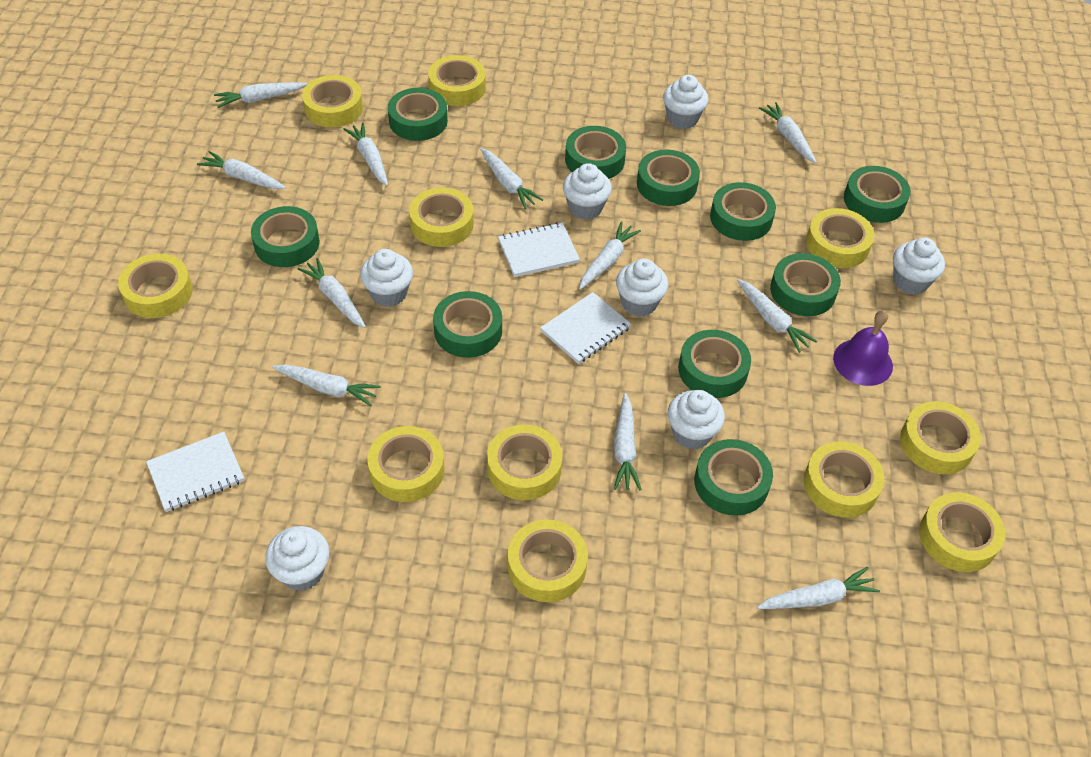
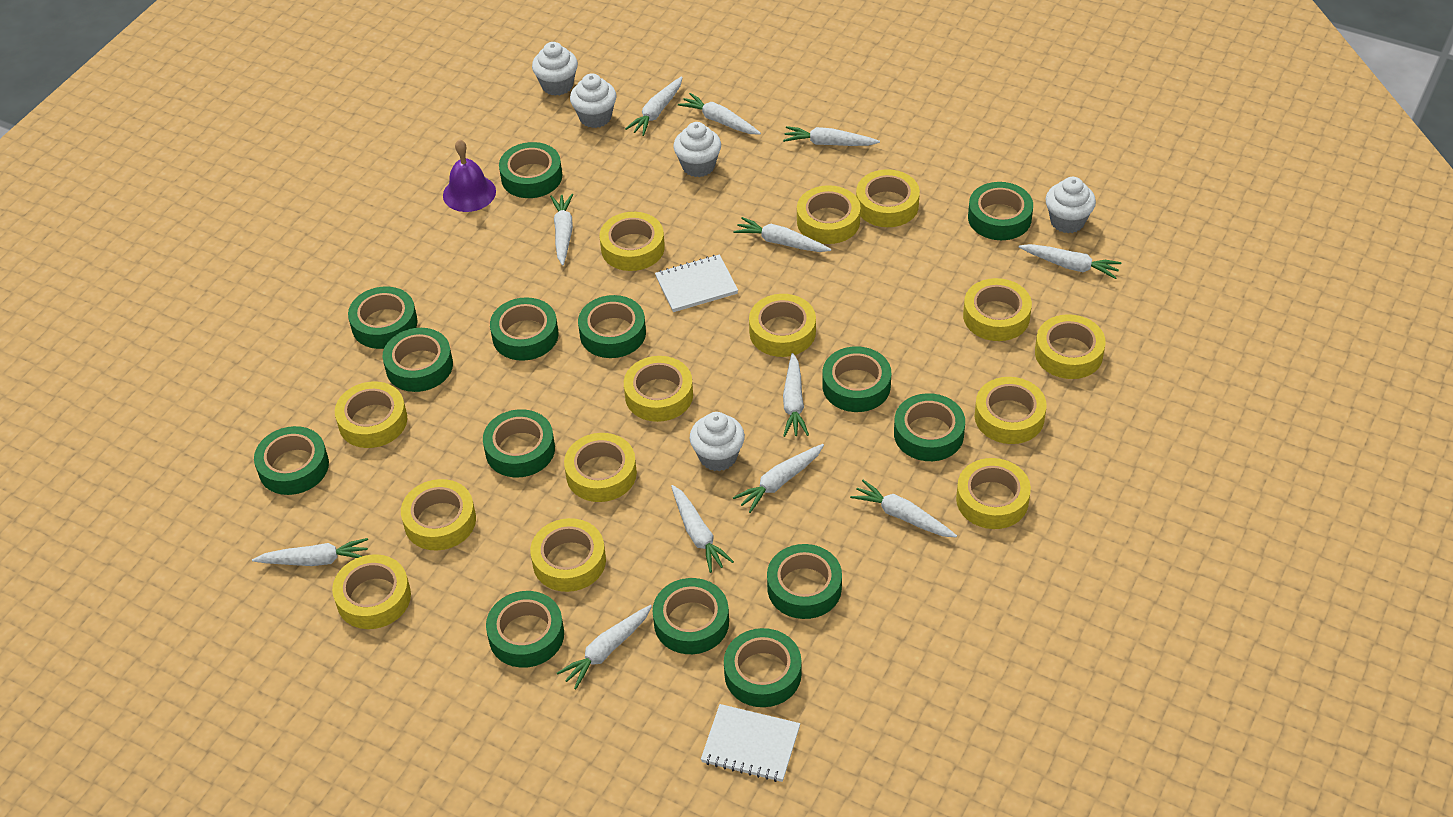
green tape: 10 -> 14
white carrot: 11 -> 12
white cupcake: 7 -> 5
white notebook: 3 -> 2
yellow tape: 11 -> 14

